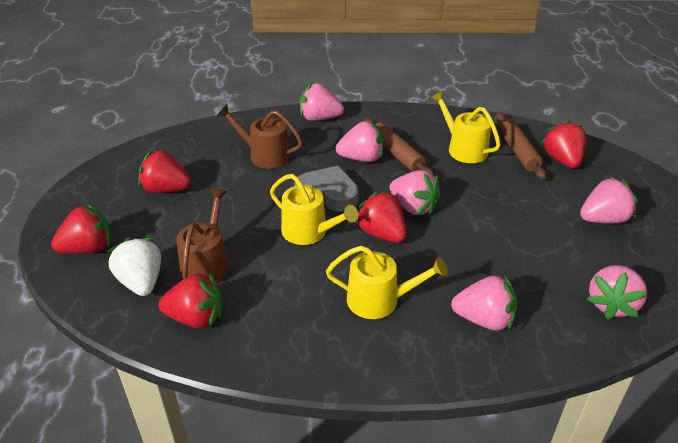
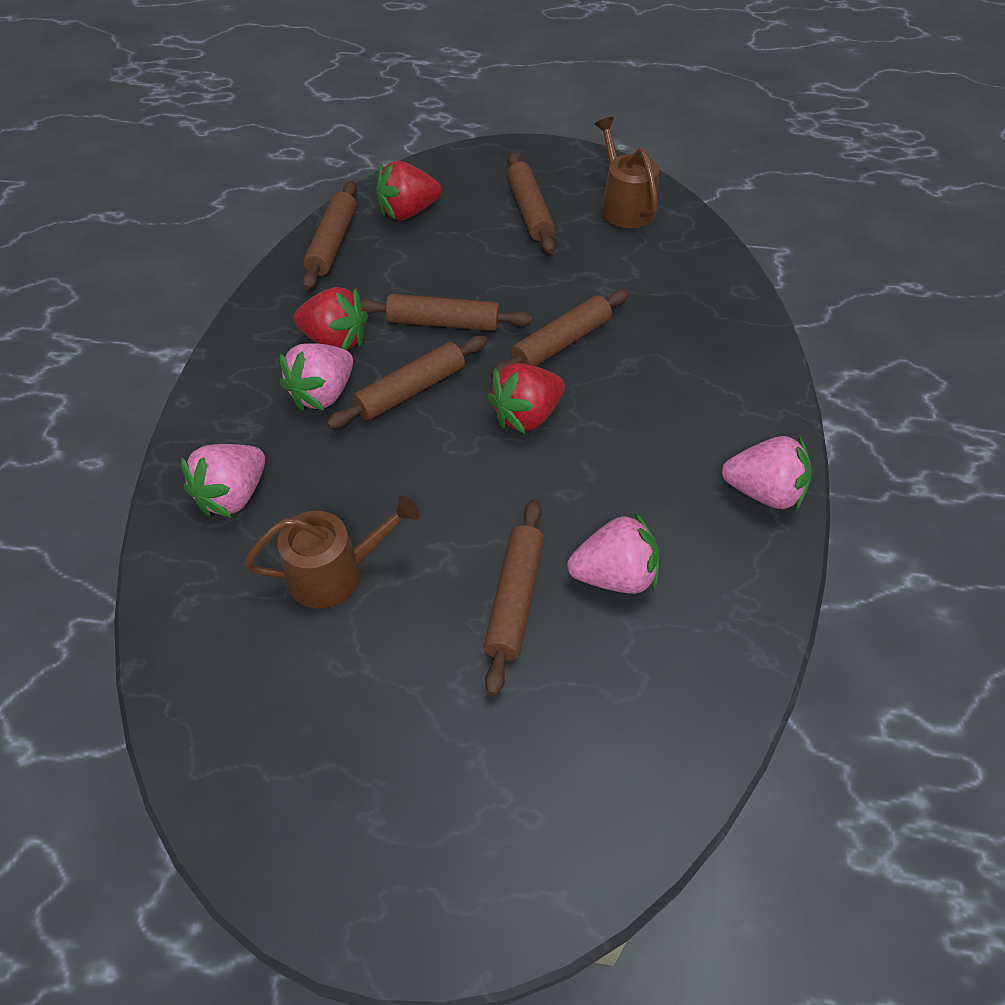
brown rolling pin: 2 -> 6
grey heart: 1 -> 0
pink strawberry: 6 -> 4
red strawberry: 5 -> 3
white strawberry: 1 -> 0
yellow watering can: 3 -> 0

